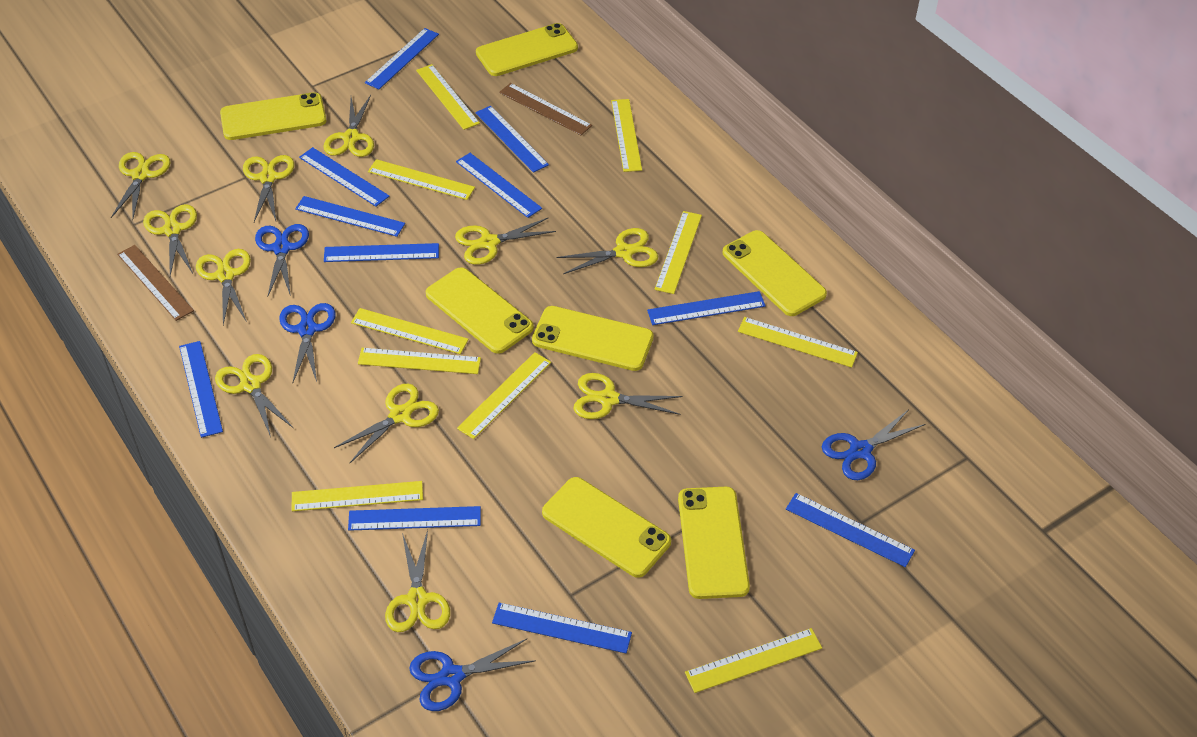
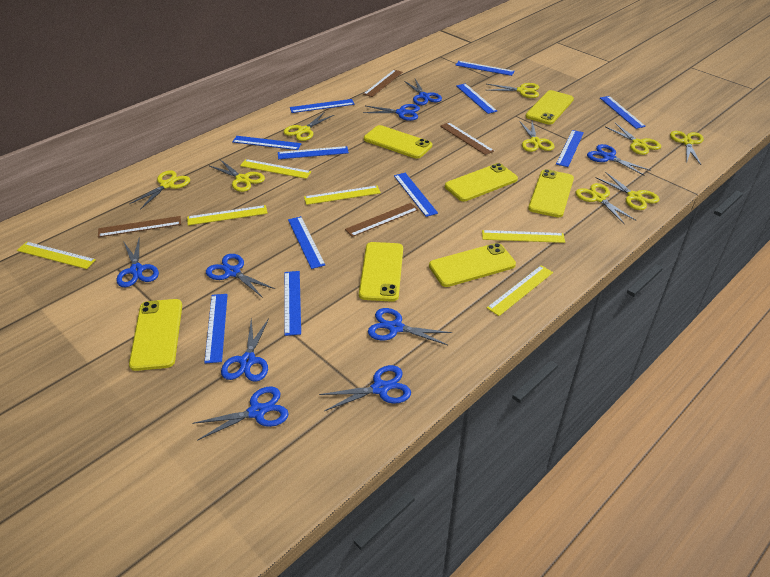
blue scissors: 4 -> 9
brown ruler: 2 -> 4
yellow ruler: 10 -> 6
yellow scissors: 11 -> 9

